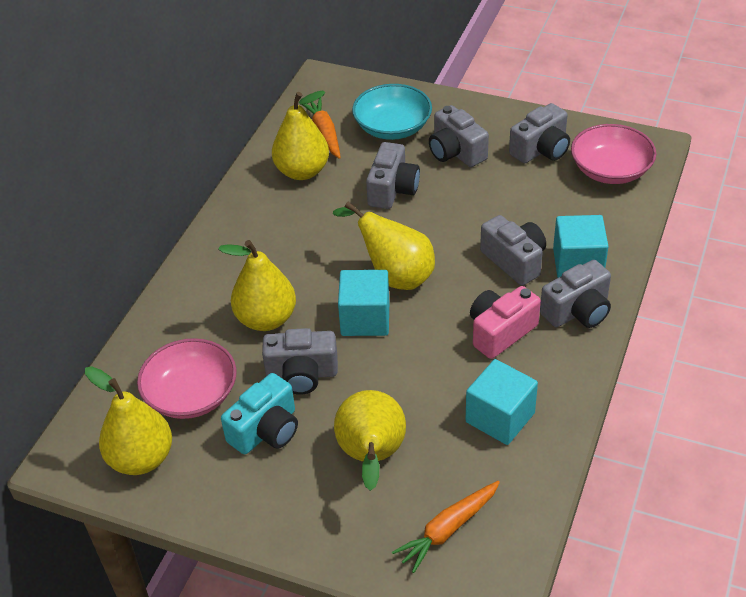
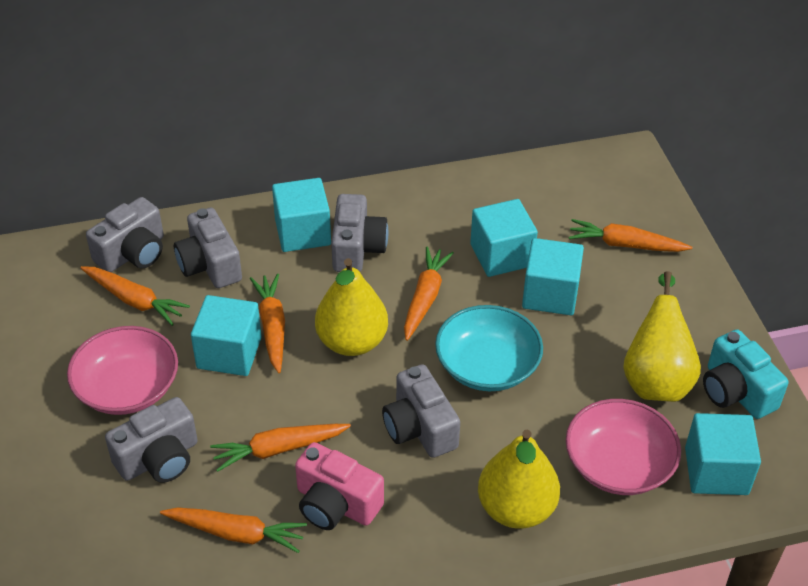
grey camera: 6 -> 5
orange carrot: 2 -> 6
turquoise cube: 3 -> 5
yellow pear: 5 -> 3

